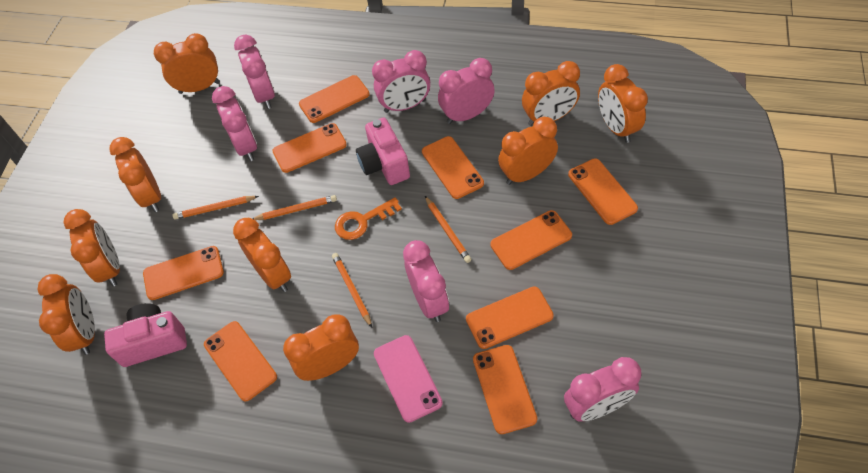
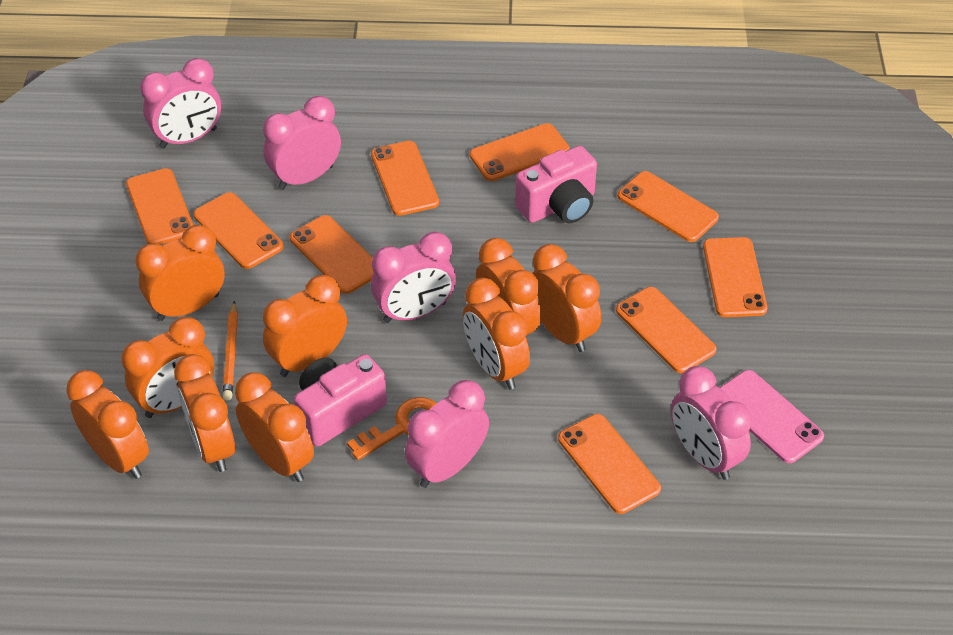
orange pencil: 4 -> 1
pink clock: 6 -> 5

